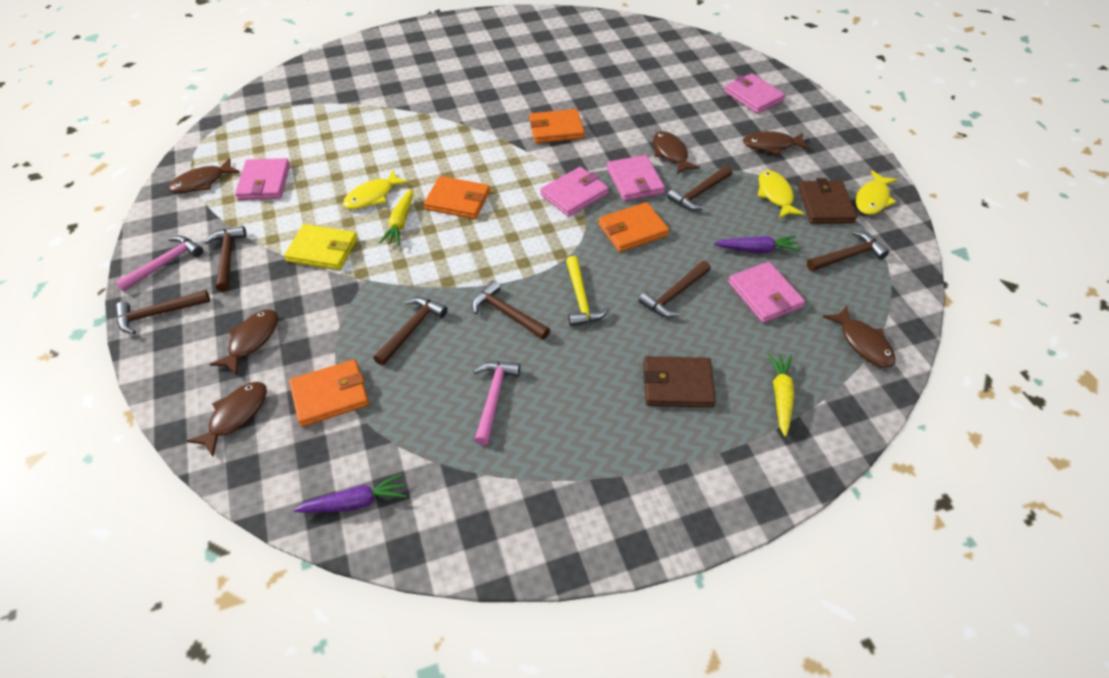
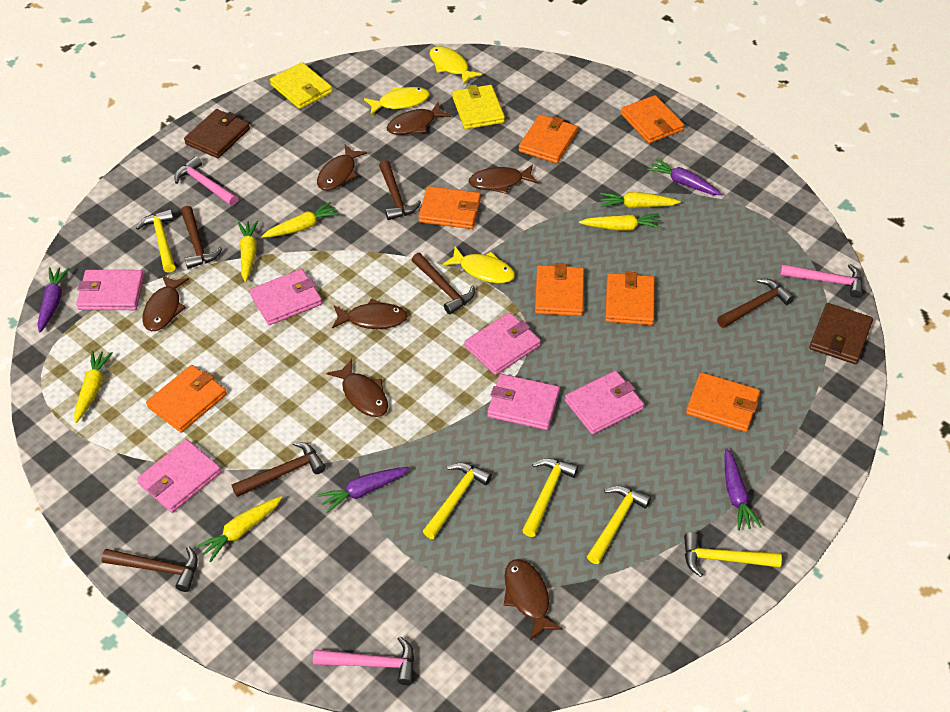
brown fish: 6 -> 7
brown hammer: 7 -> 6
orange wallet: 4 -> 7
pink hammer: 2 -> 3
pink wallet: 5 -> 6
purple carrot: 2 -> 4
yellow carrot: 2 -> 6
yellow hammer: 1 -> 5
yellow wallet: 1 -> 2

